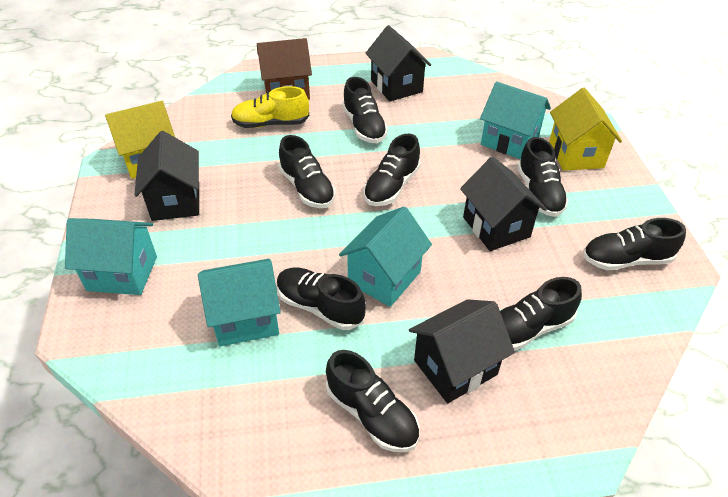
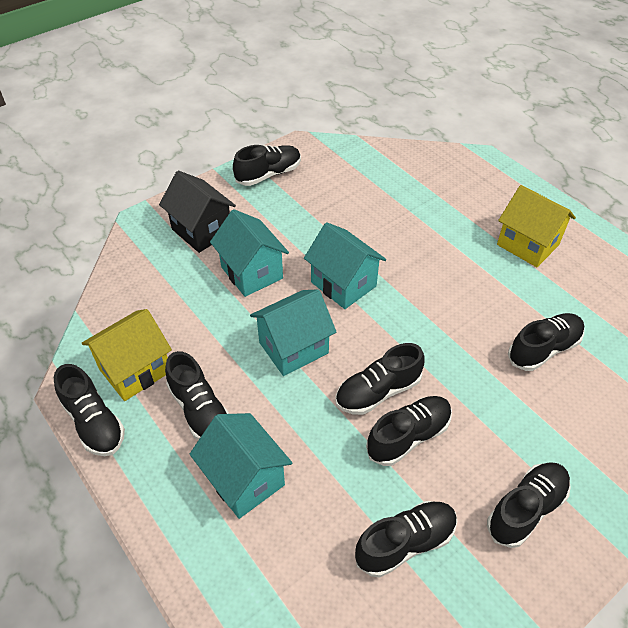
black house: 4 -> 1
brown house: 1 -> 0
yellow shoe: 1 -> 0

